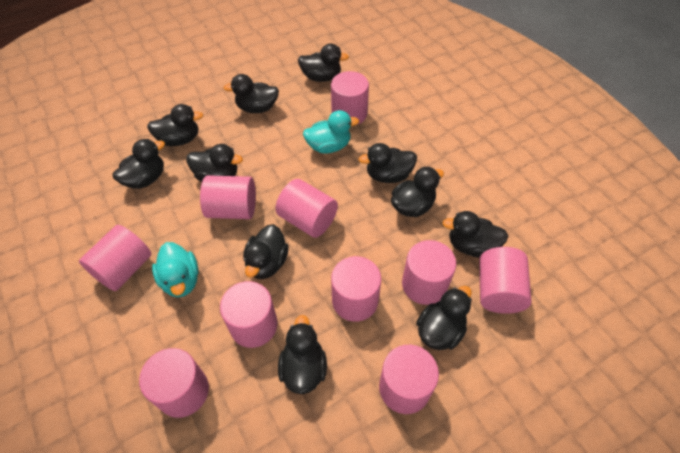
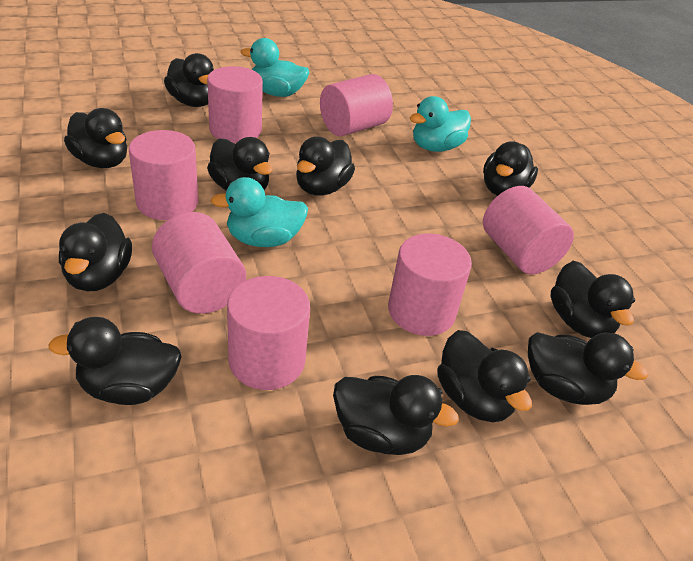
pink cylinder: 10 -> 7
turquoise duck: 2 -> 3

